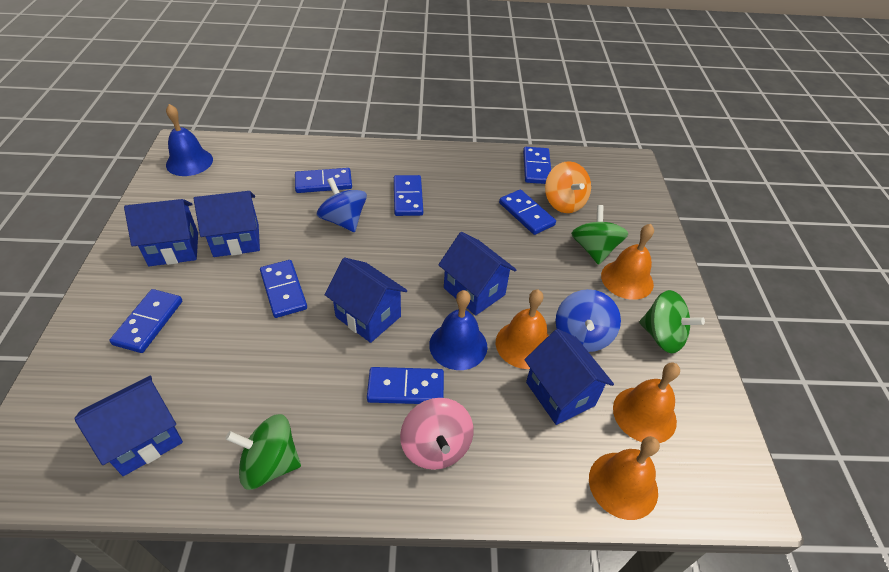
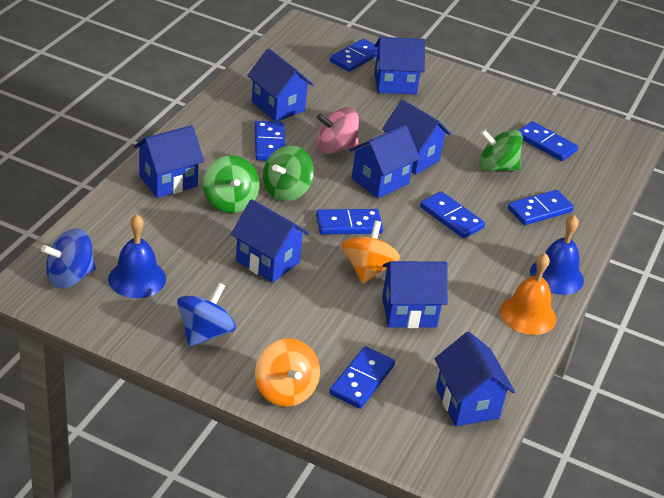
blue house: 6 -> 8
orange bell: 4 -> 1
orange spinning top: 1 -> 2

